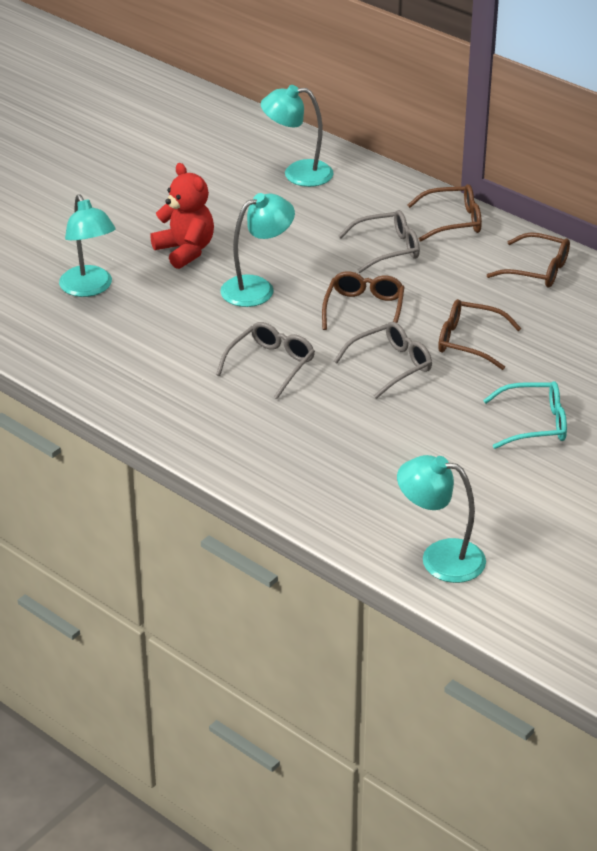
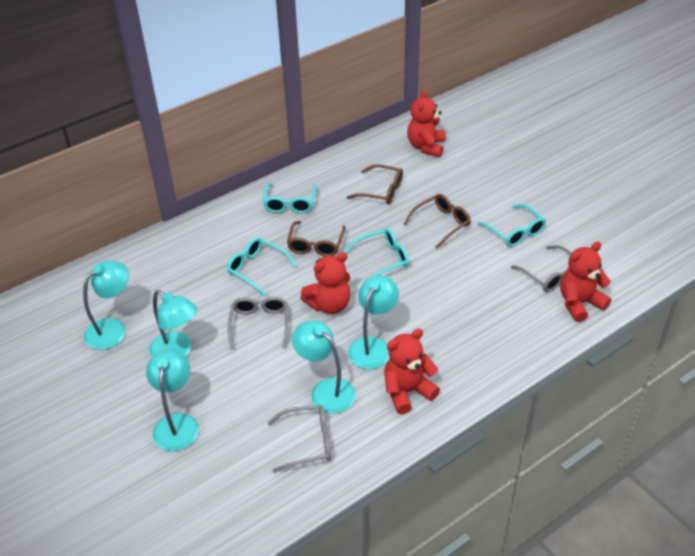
brown glasses: 4 -> 3
red teddy bear: 1 -> 4
turquoise glasses: 1 -> 4
turquoise lamp: 4 -> 5

